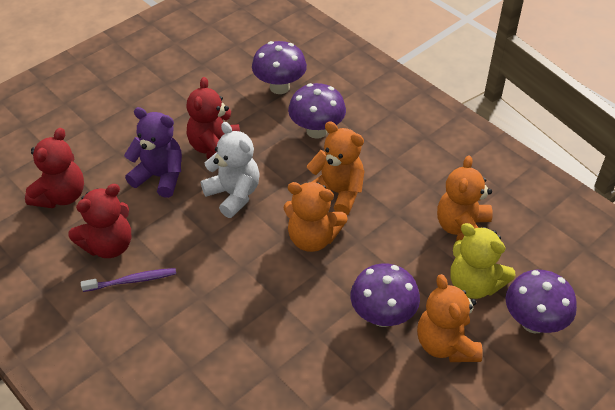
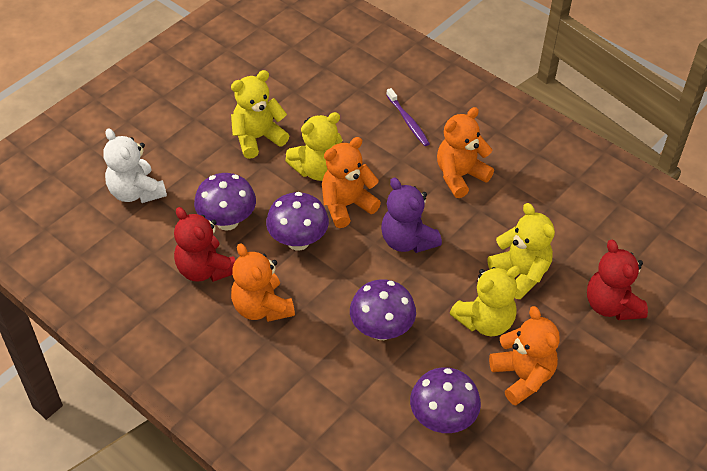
red teddy bear: 3 -> 2
yellow teddy bear: 1 -> 4

